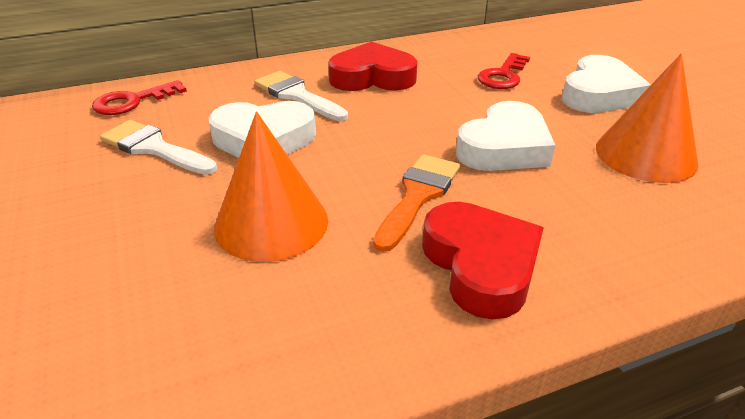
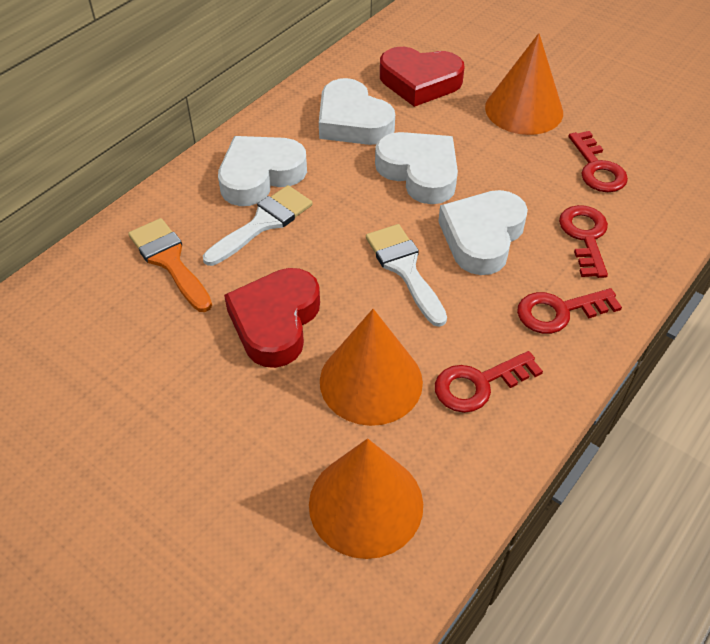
orange cone: 2 -> 3
red key: 2 -> 4
white heart: 3 -> 4

